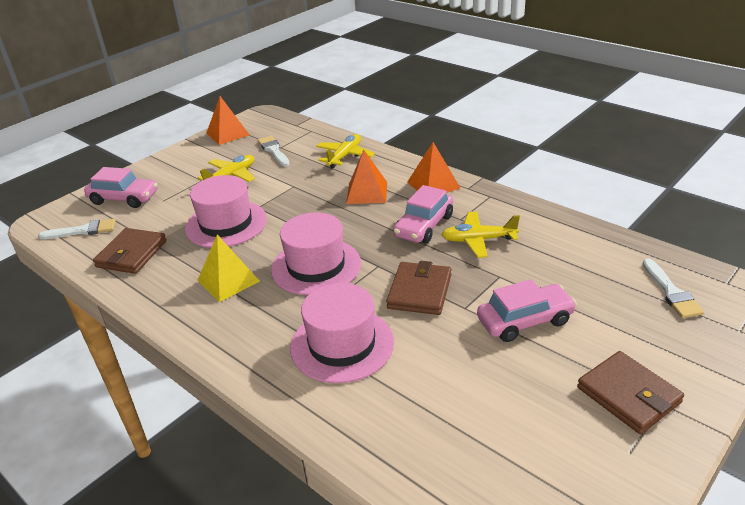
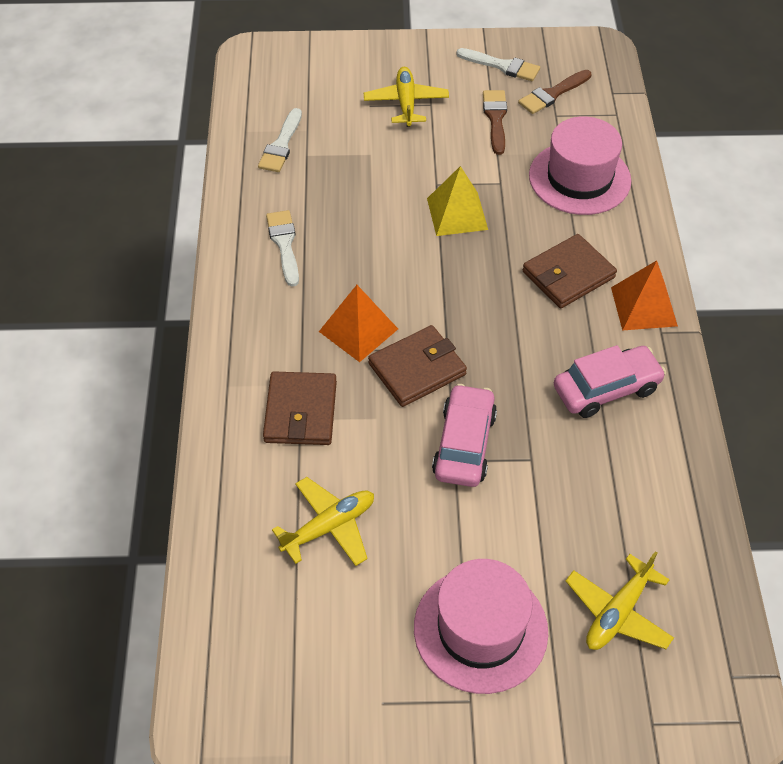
brown brush: 0 -> 2
orange pyramid: 3 -> 2
pink car: 3 -> 2
pink hat: 3 -> 2

